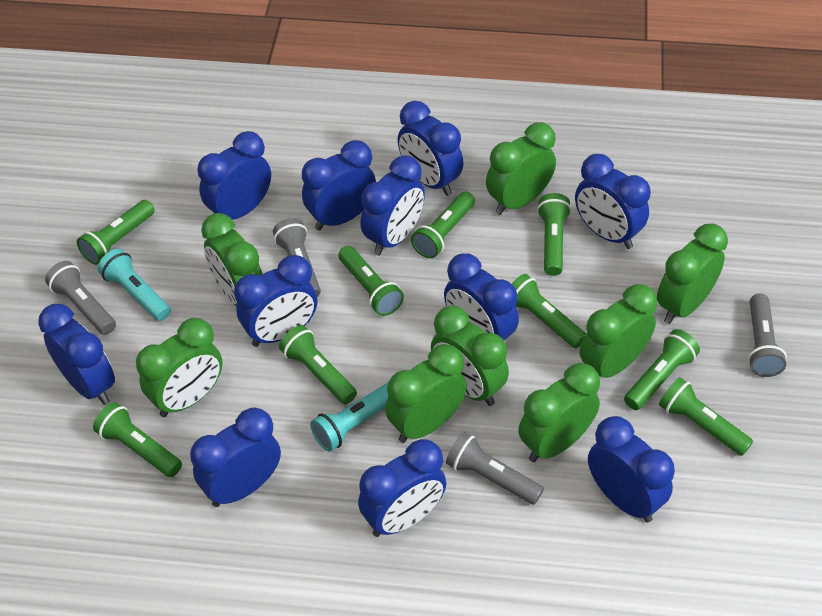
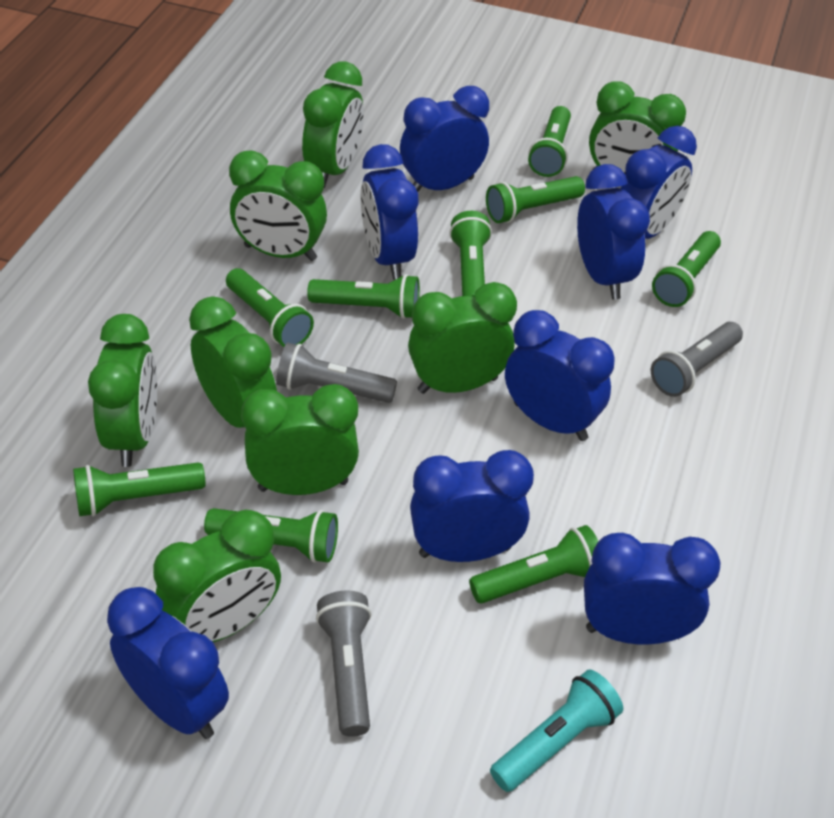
blue clock: 11 -> 8
grey flashlight: 4 -> 3
turquoise flashlight: 2 -> 1

